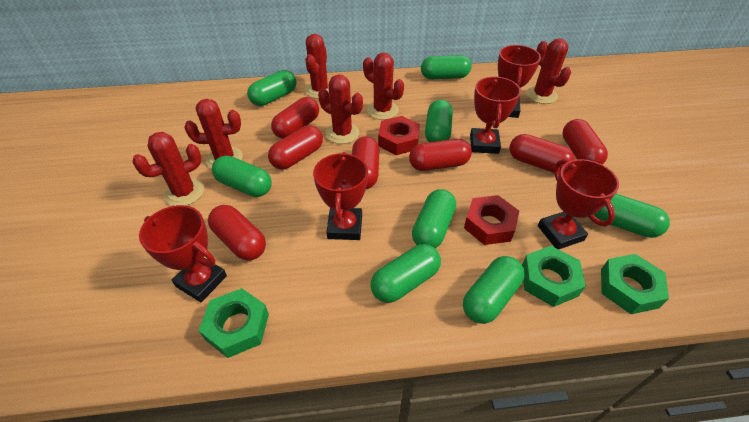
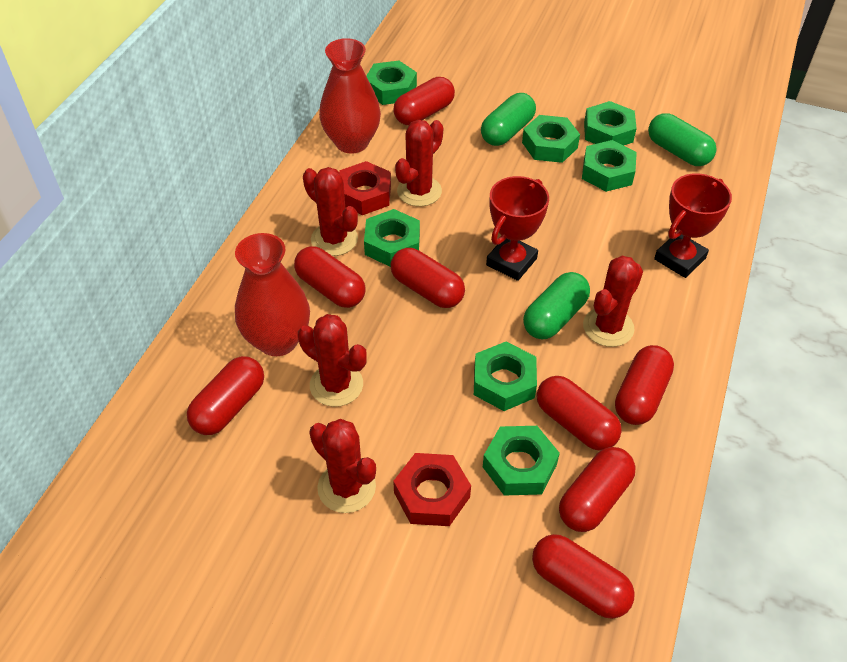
green capsule: 8 -> 3
green nut: 3 -> 7
red cactus: 6 -> 5
red capsule: 7 -> 8
red trophy: 5 -> 2
red vase: 0 -> 2

